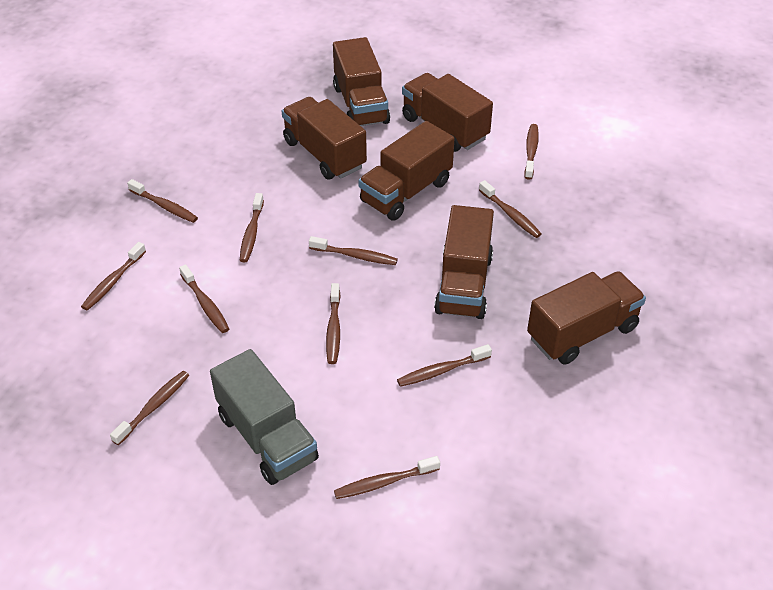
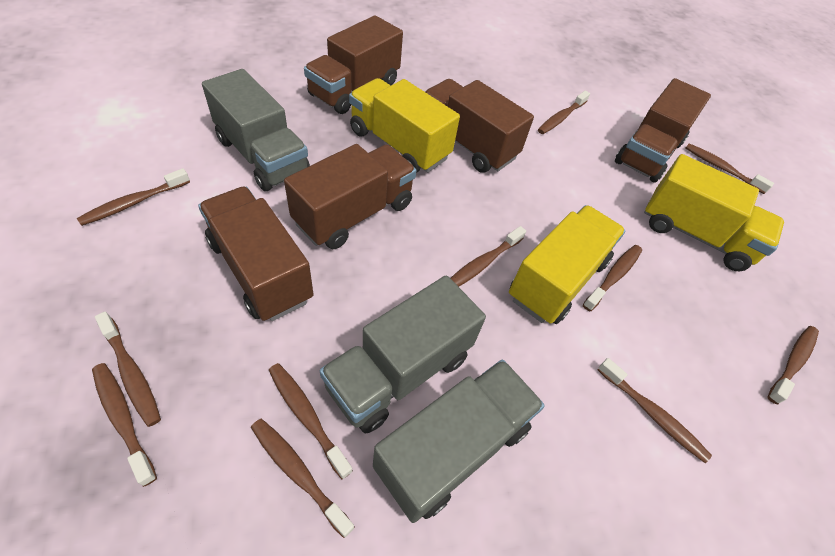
brown truck: 6 -> 5
grey truck: 1 -> 3
yellow truck: 0 -> 3

